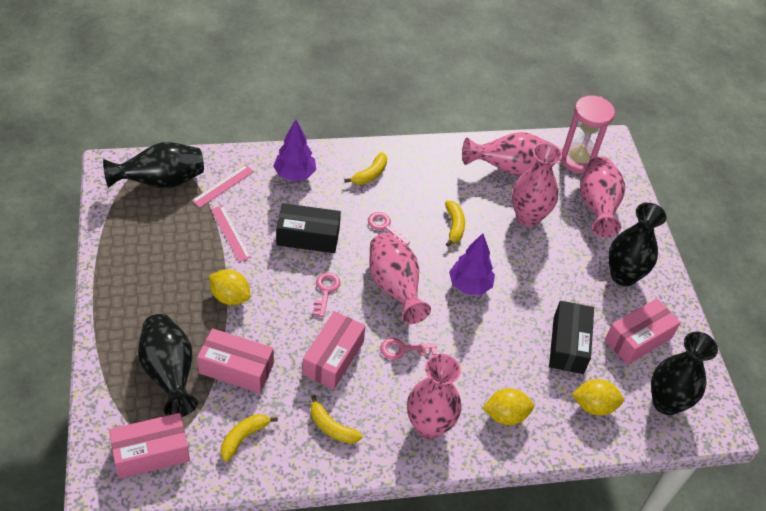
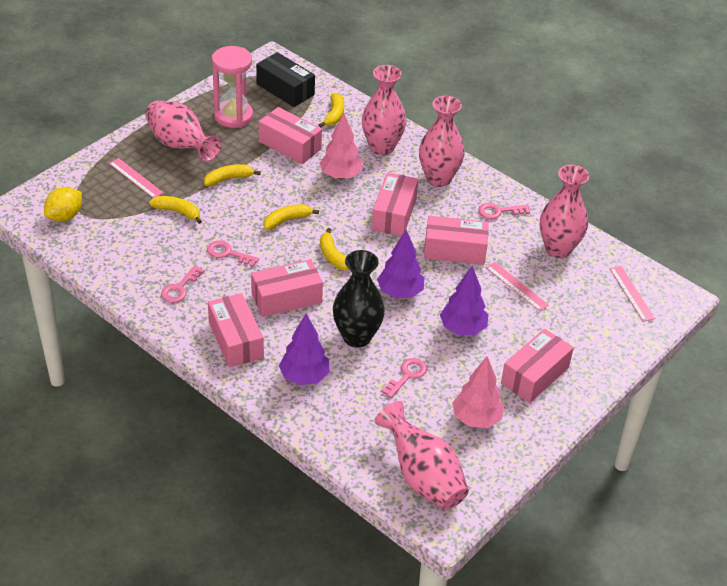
black box: 2 -> 1
black vase: 4 -> 1
pink box: 4 -> 6
pink key: 3 -> 4
pink ruler: 2 -> 3
pink tree: 0 -> 2
purple tree: 2 -> 3
yellow banana: 4 -> 5
yellow lemon: 3 -> 1

